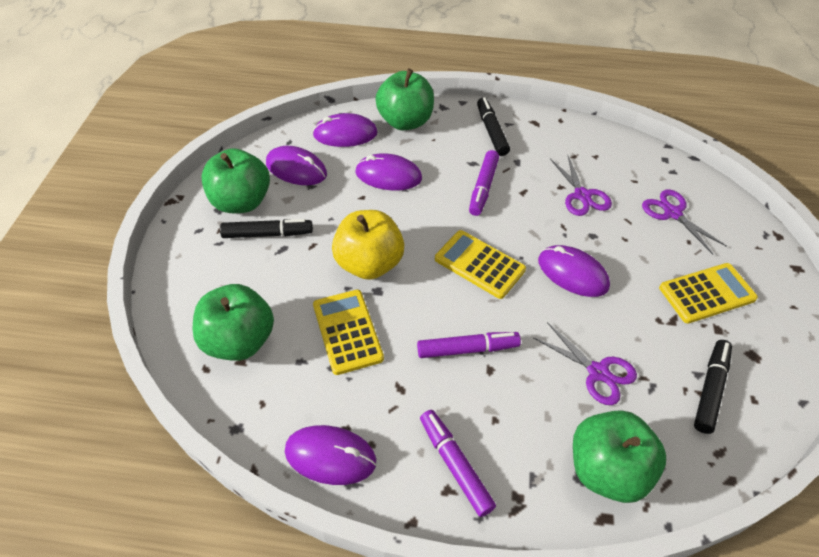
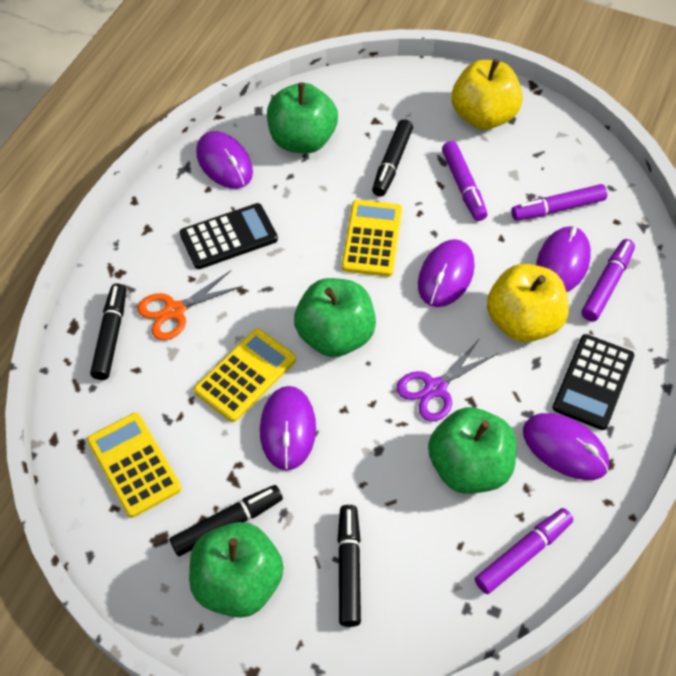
black calculator: 0 -> 2
black marker: 3 -> 4
orange scissors: 0 -> 1
purple marker: 3 -> 4
purple scissors: 3 -> 1
yellow apple: 1 -> 2

